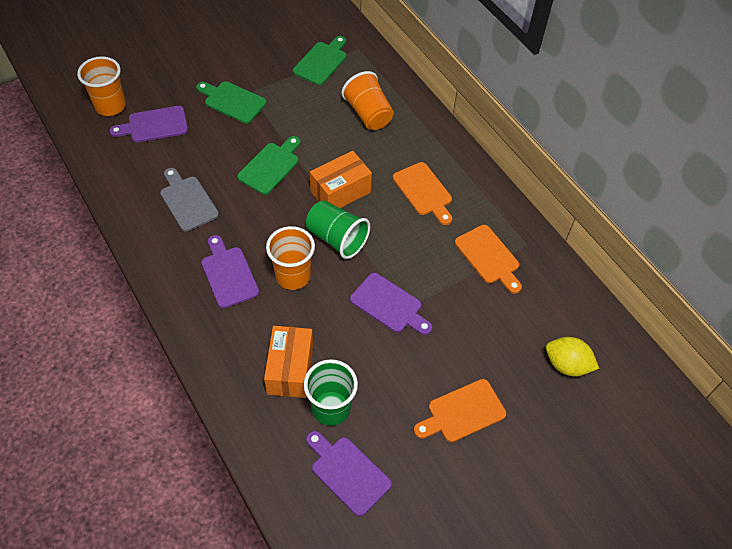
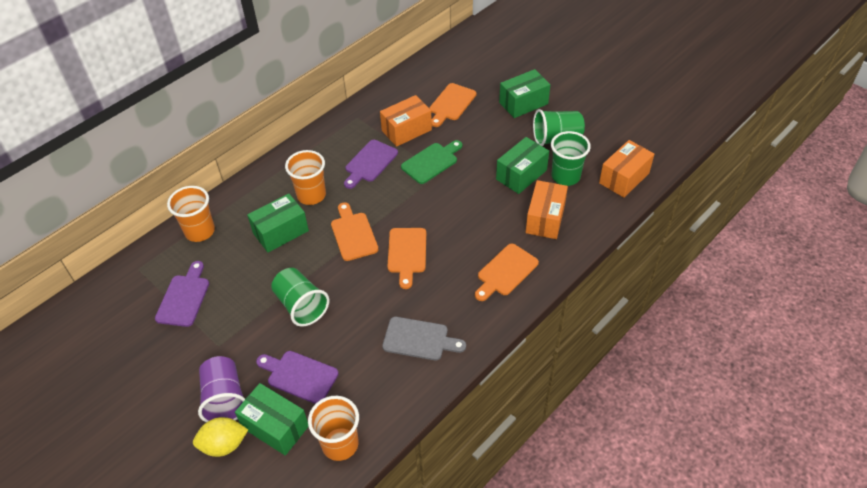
green box: 0 -> 4
green cup: 2 -> 3
green cutting board: 3 -> 1
orange box: 2 -> 3
orange cutting board: 3 -> 4
purple cup: 0 -> 1
purple cutting board: 4 -> 3

